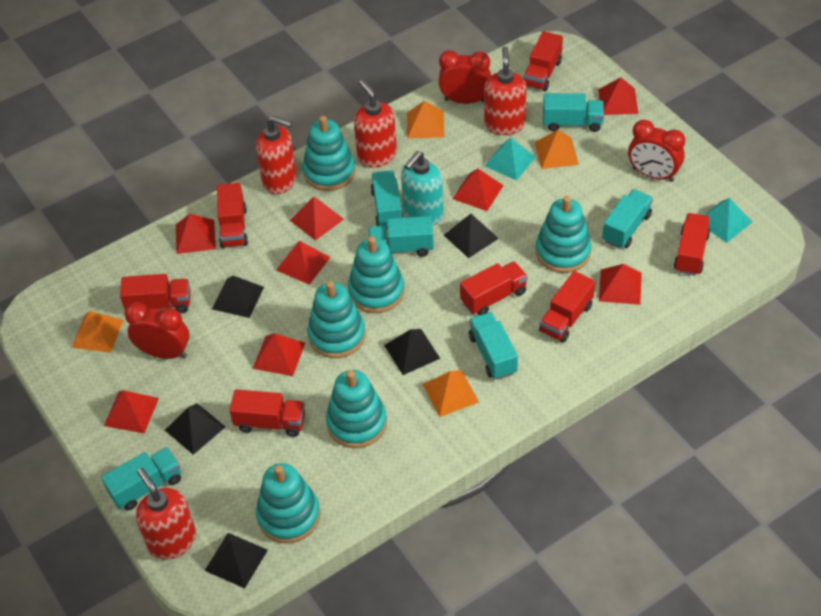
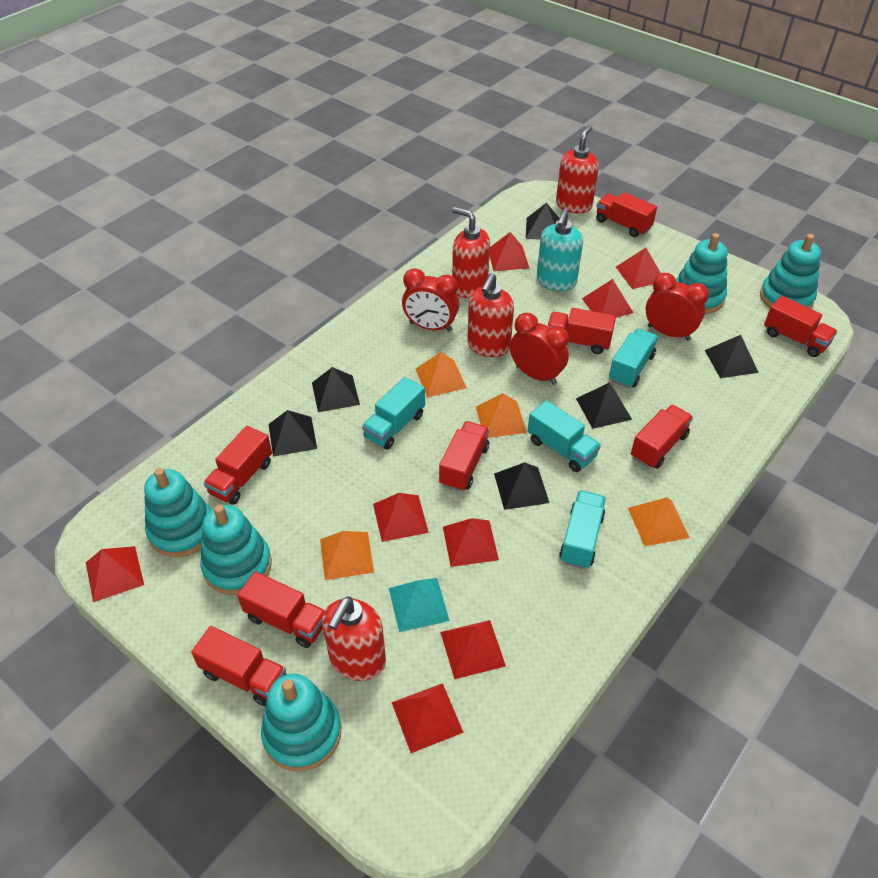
black pyramid: 5 -> 6
red truck: 7 -> 8
turquoise pyramid: 2 -> 1
turquoise stacking toy: 6 -> 5
turquoise truck: 6 -> 4

